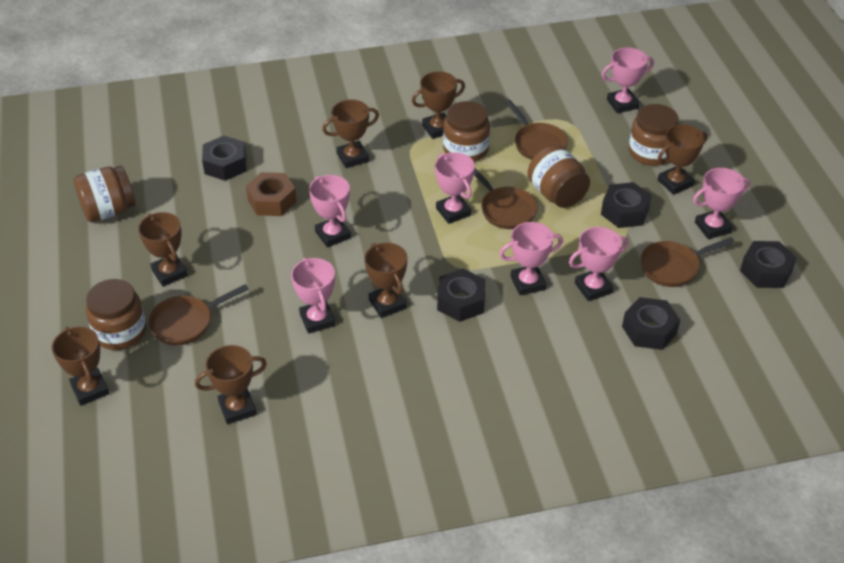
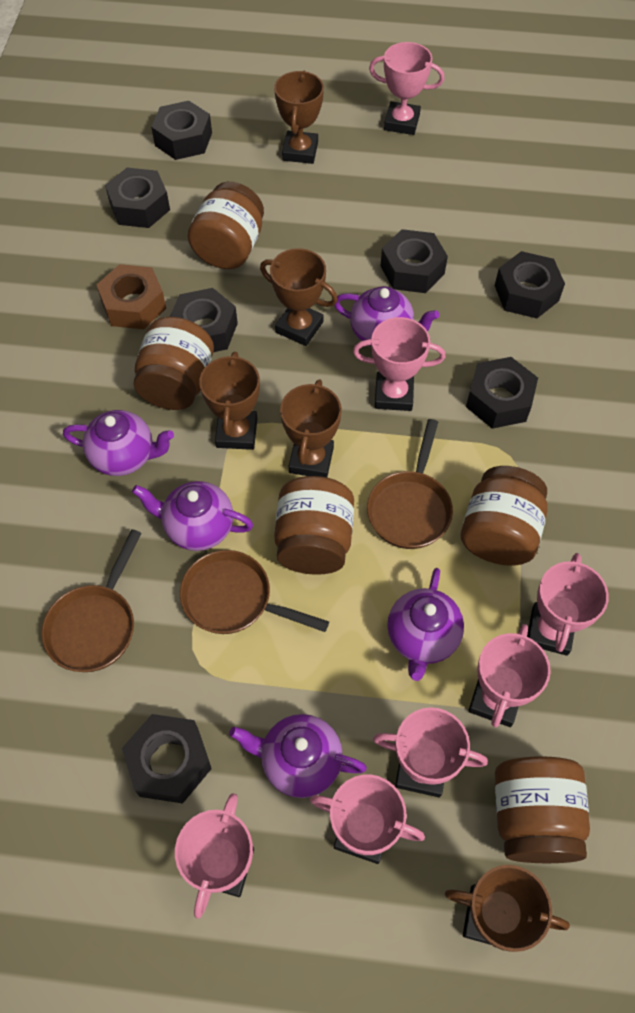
black nut: 5 -> 7
brown pan: 4 -> 3
brown trophy: 7 -> 5
purple teapot: 0 -> 5

